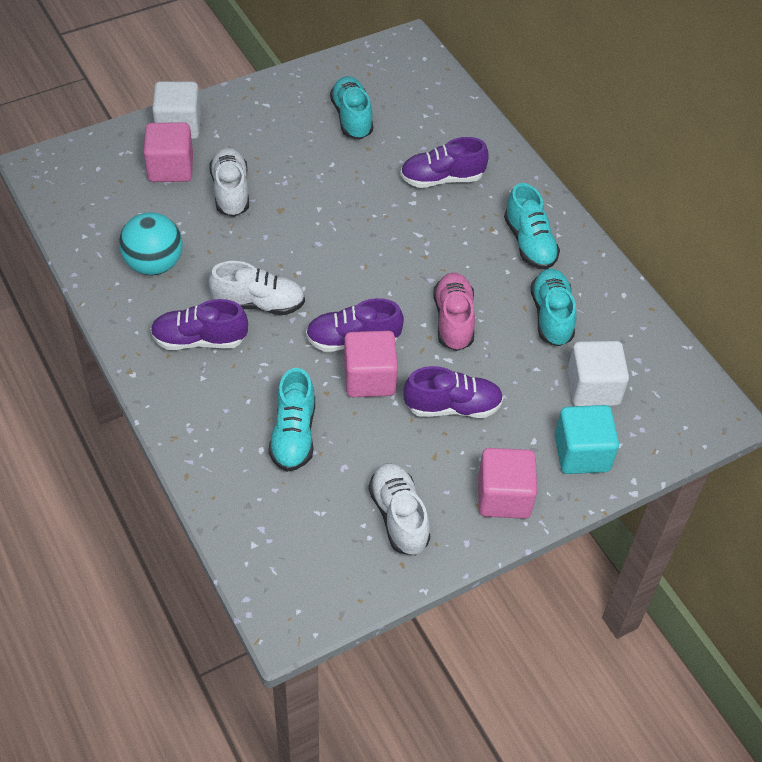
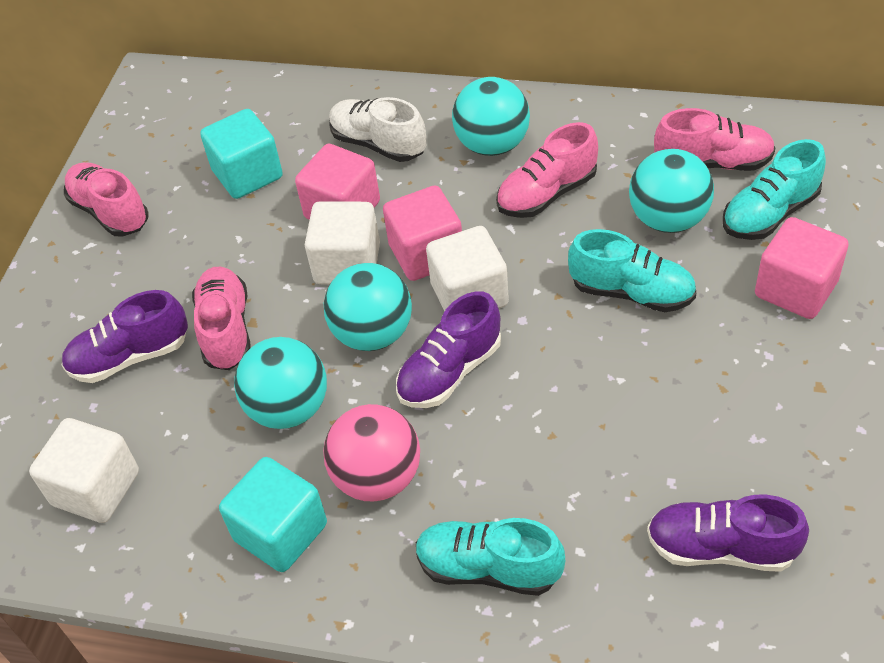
pink ball: 0 -> 1
pink shoe: 1 -> 4
purple shoe: 4 -> 3
turquoise ball: 1 -> 4
turquoise cube: 1 -> 2
turquoise shoe: 4 -> 3
white cube: 2 -> 3
white shoe: 3 -> 1

